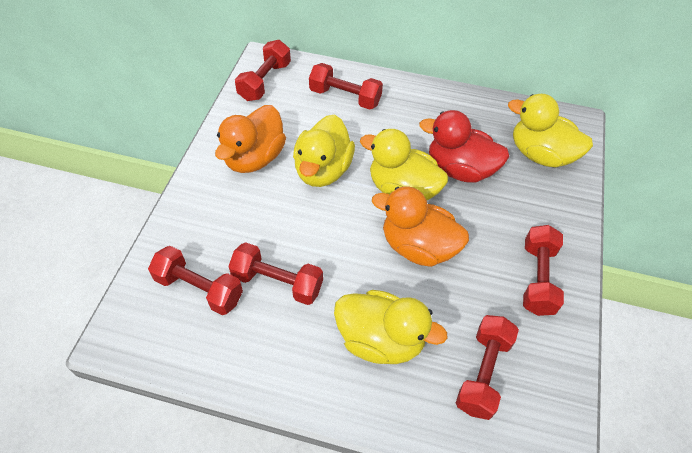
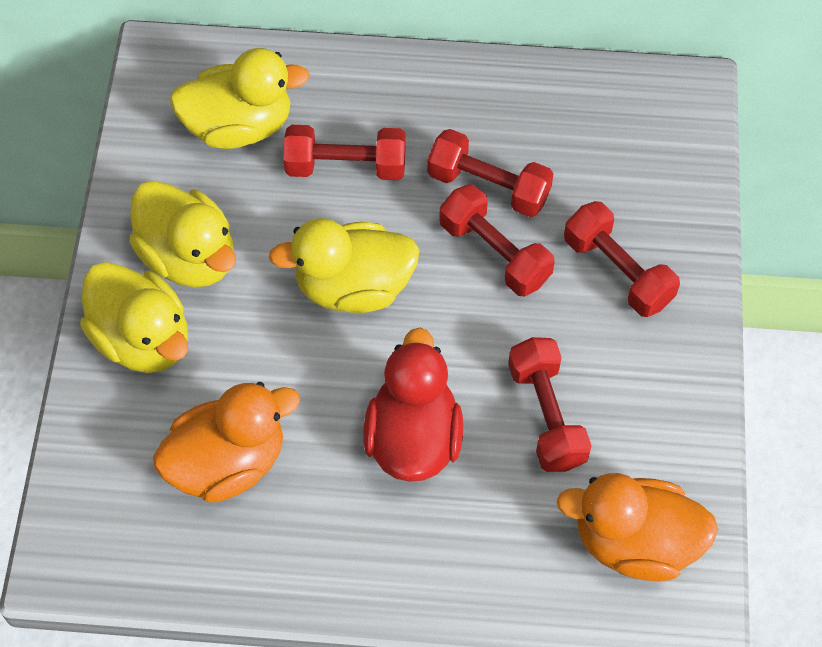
red dumbbell: 6 -> 5

